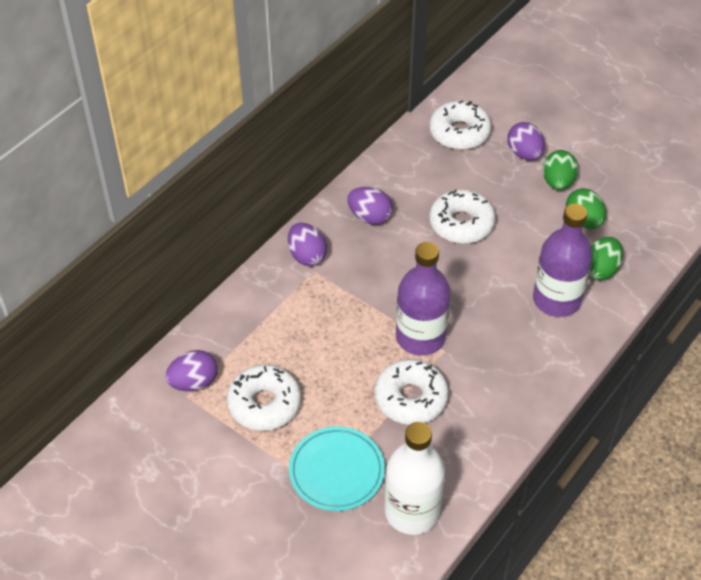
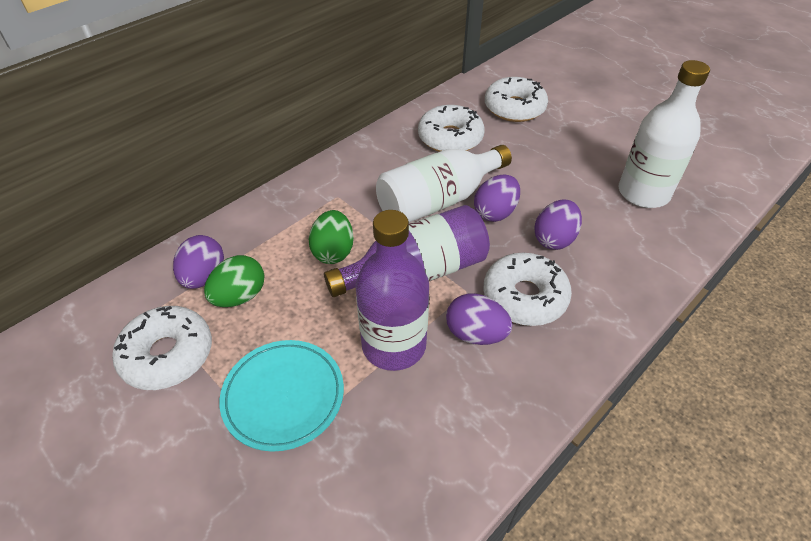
green egg: 3 -> 2
white bottle: 1 -> 2

